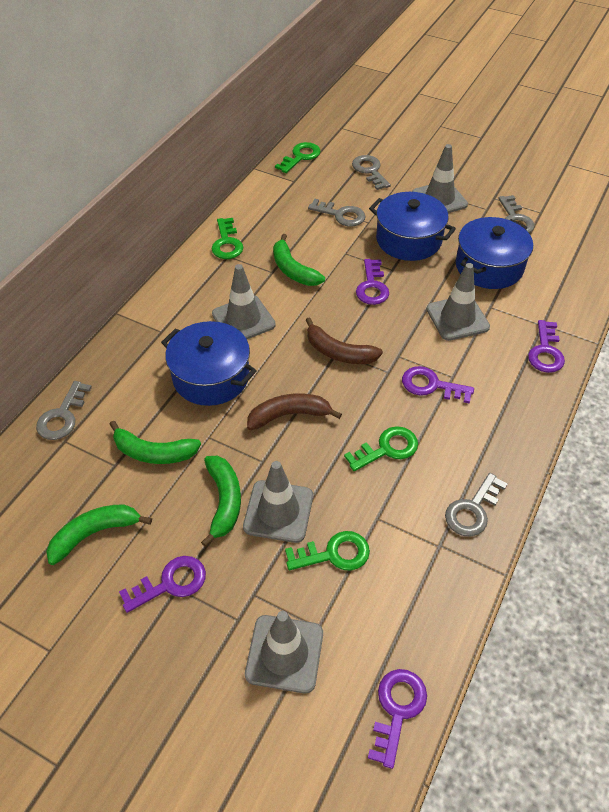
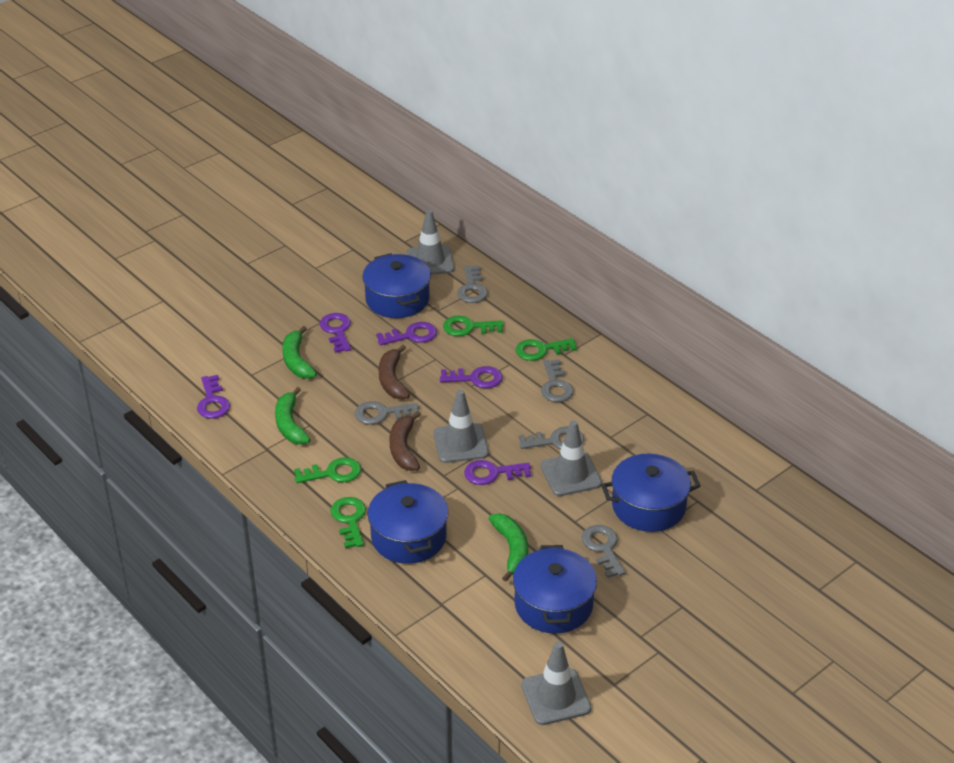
blue pot: 3 -> 4
green banana: 4 -> 3
grey traffic cone: 5 -> 4

